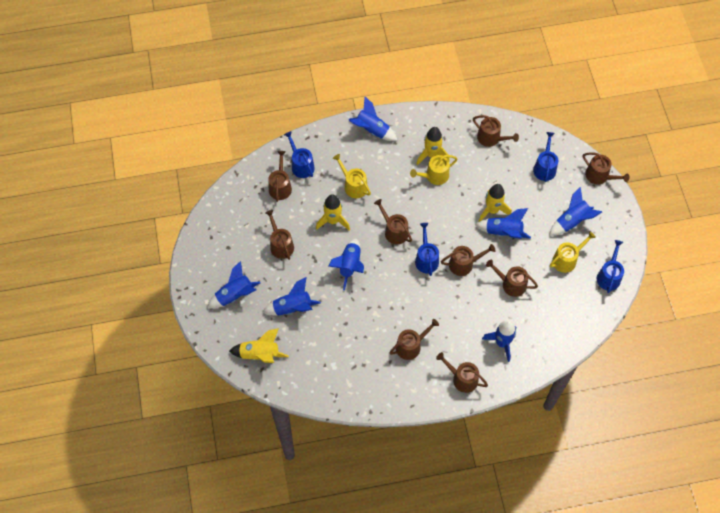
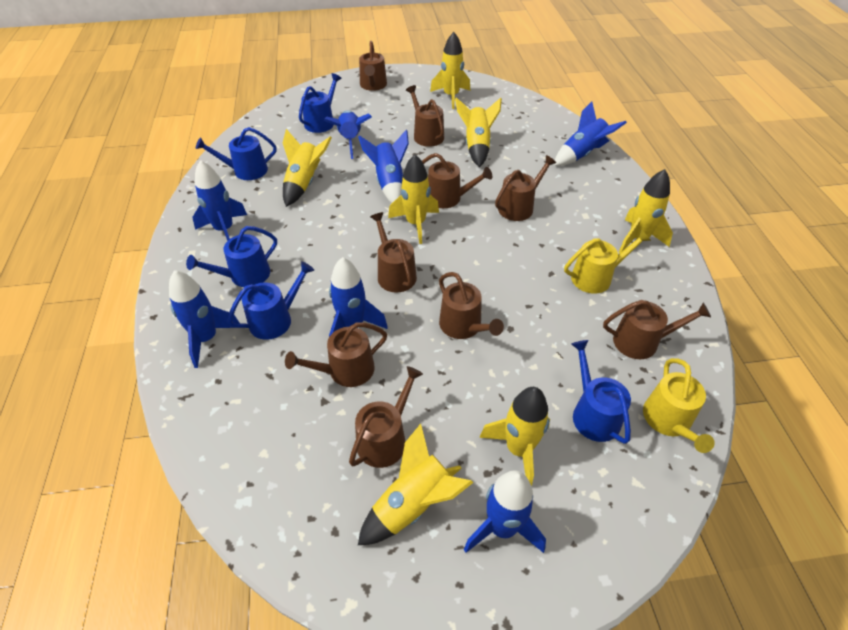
blue watering can: 4 -> 5
yellow rocket: 4 -> 7
yellow watering can: 3 -> 2

